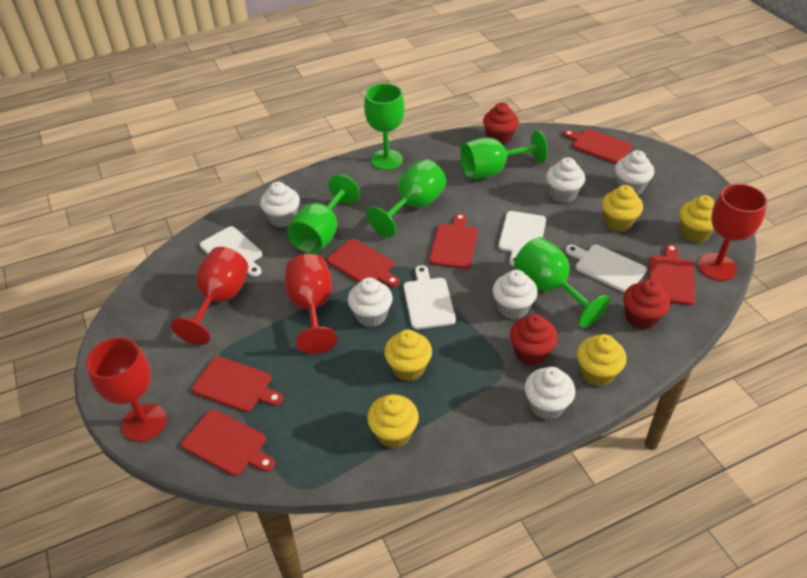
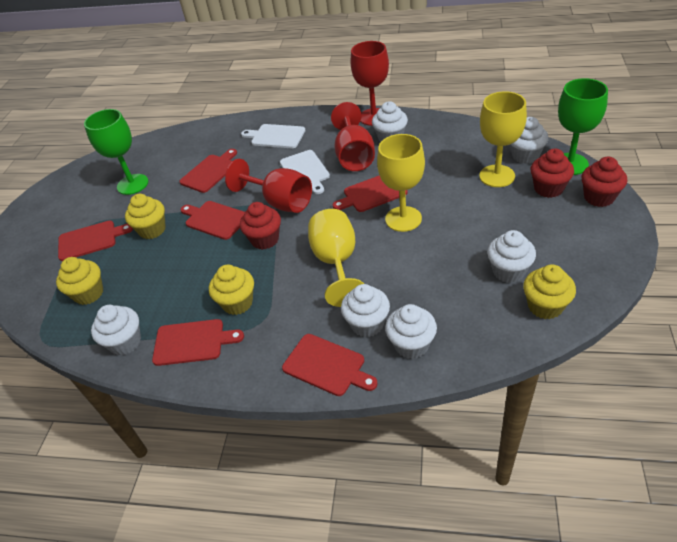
green goblet: 5 -> 2
red goblet: 4 -> 3
white cutting board: 4 -> 2
yellow cupcake: 5 -> 4
yellow goblet: 0 -> 3

